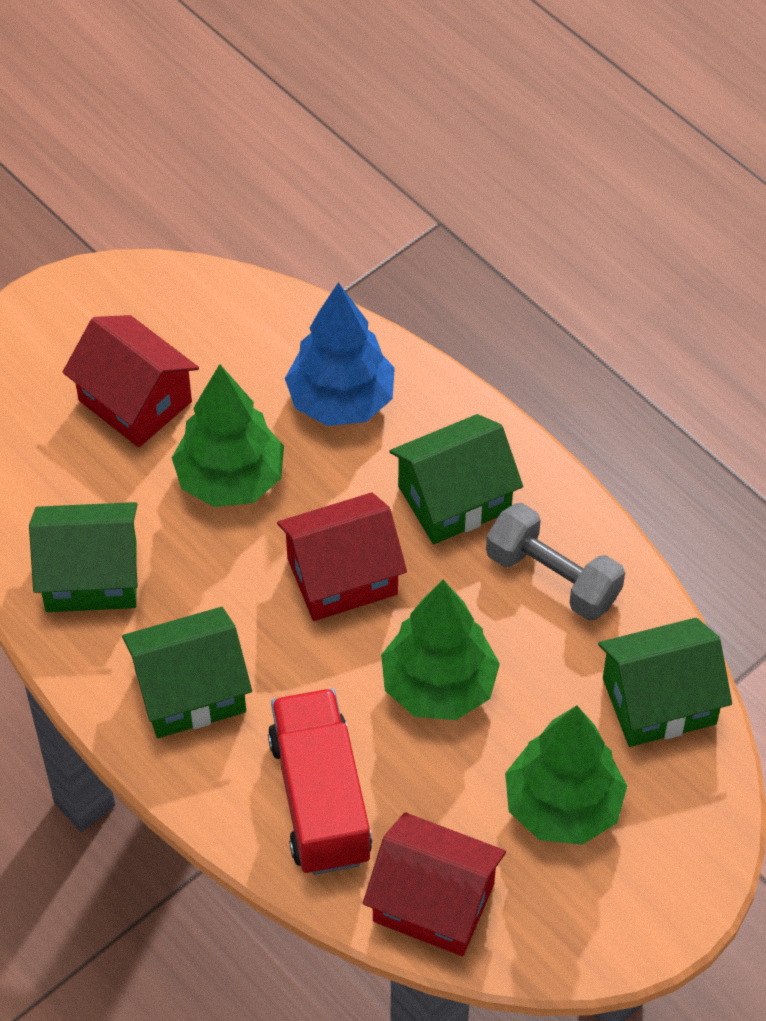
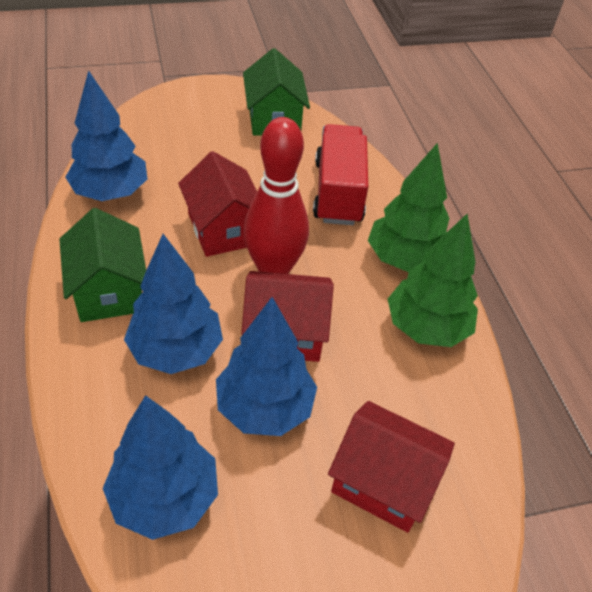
blue tree: 1 -> 4
green house: 4 -> 2
green tree: 3 -> 2
grey dumbbell: 1 -> 0
red bowling pin: 0 -> 1

